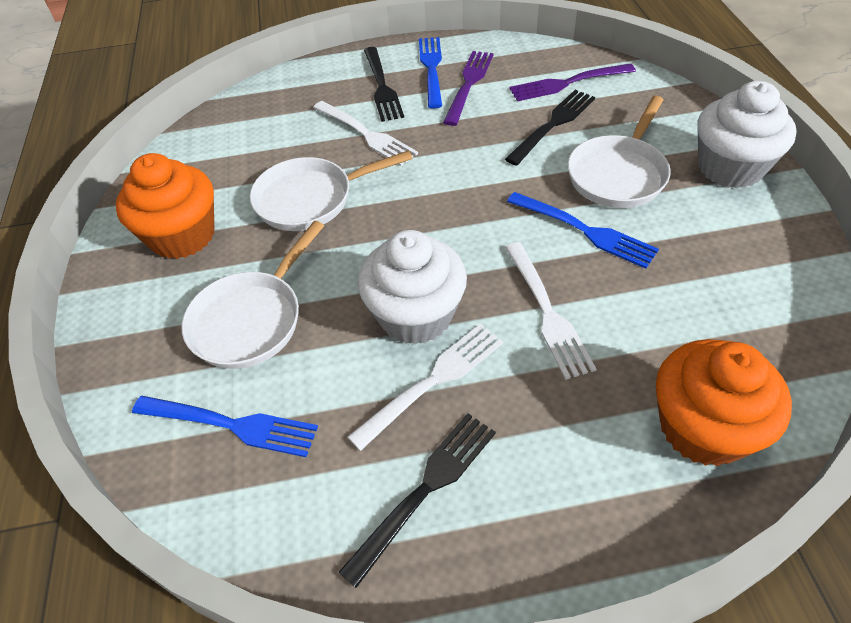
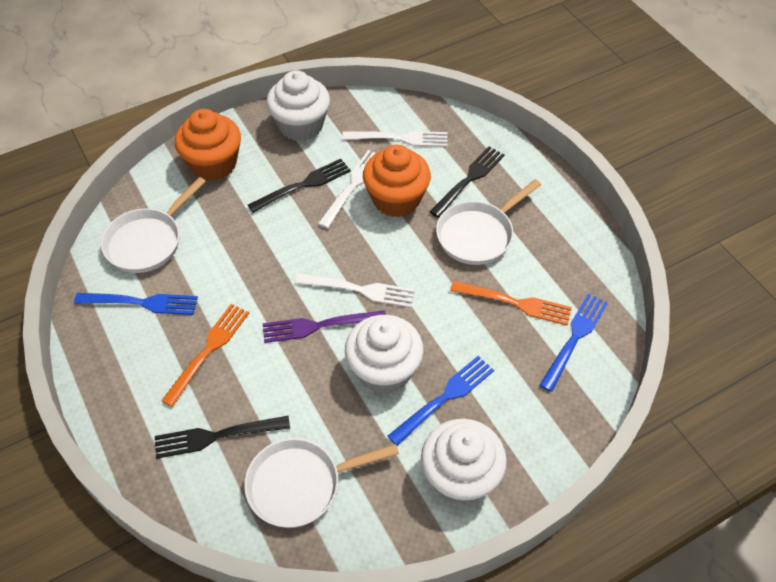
orange fork: 0 -> 2
purple fork: 2 -> 1
white cupcake: 2 -> 3

